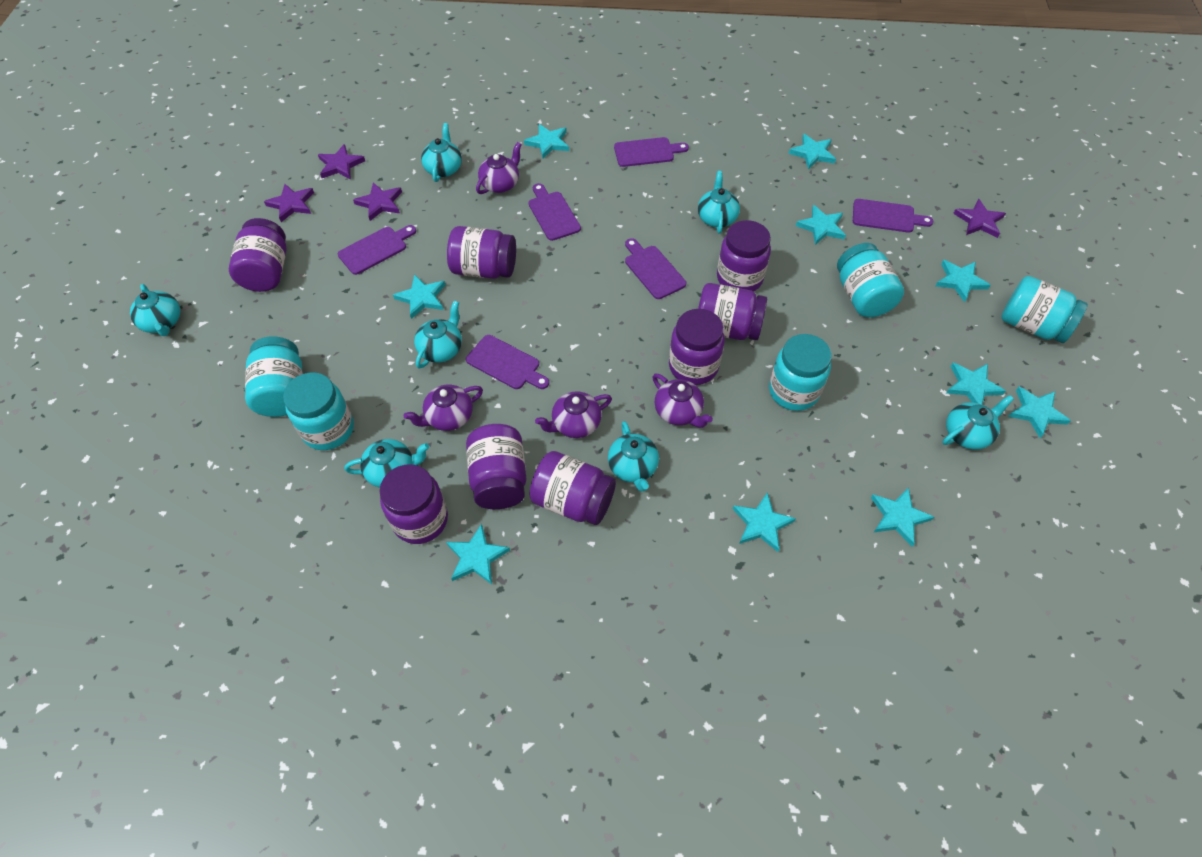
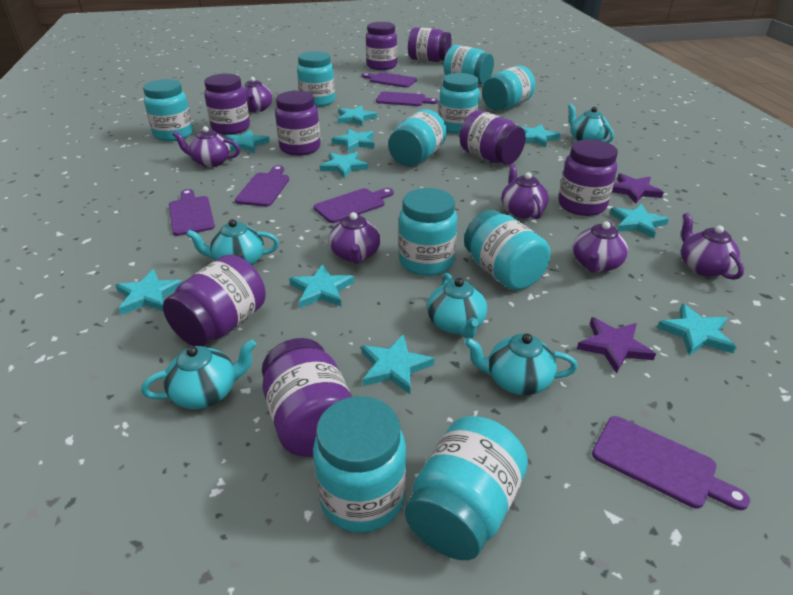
purple star: 4 -> 2
purple teapot: 4 -> 6
turquoise jar: 5 -> 10
turquoise teapot: 7 -> 5

